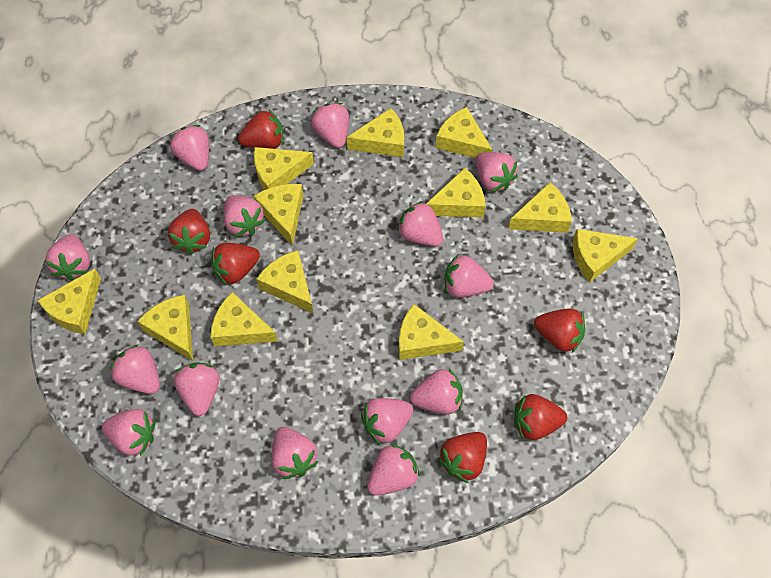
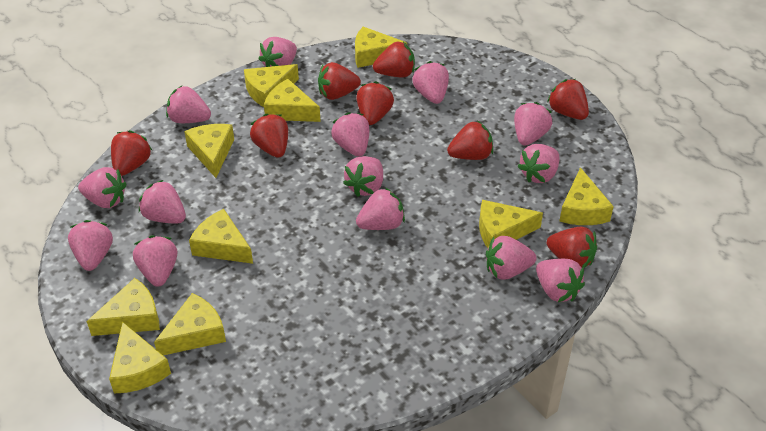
red strawberry: 6 -> 8
yellow cheese: 12 -> 10

